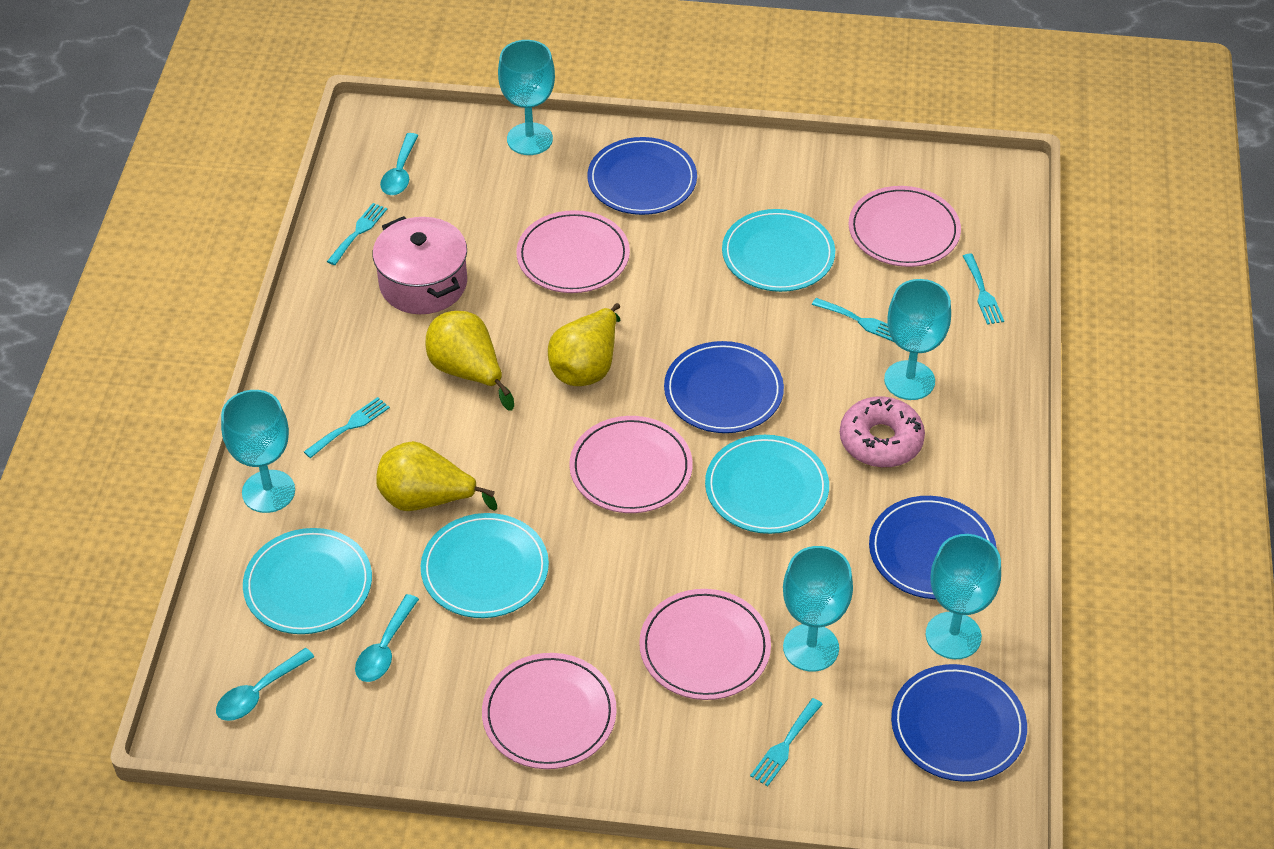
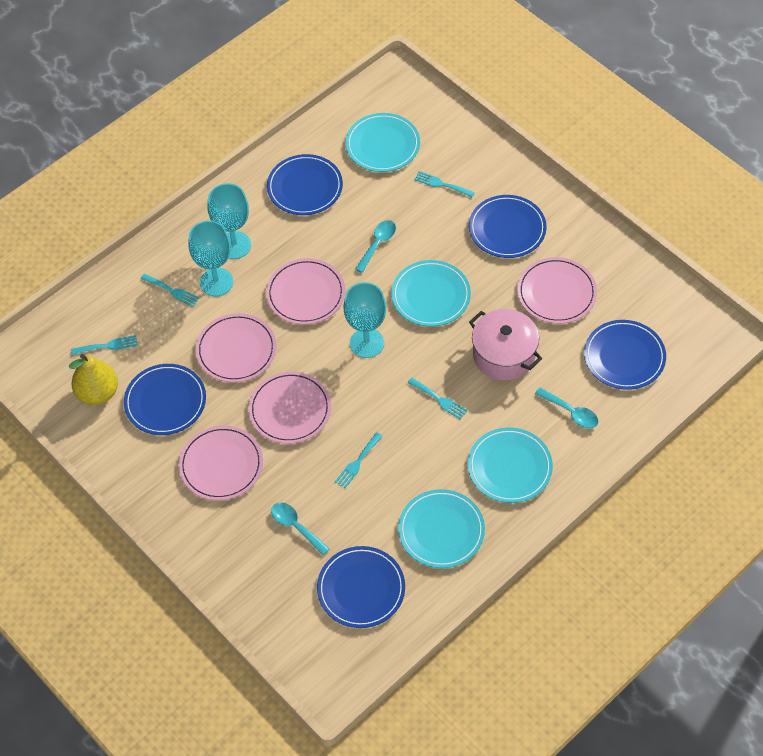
blue plate: 4 -> 5
pink donut: 1 -> 0
turquoise goblet: 5 -> 3
yellow pear: 3 -> 1

